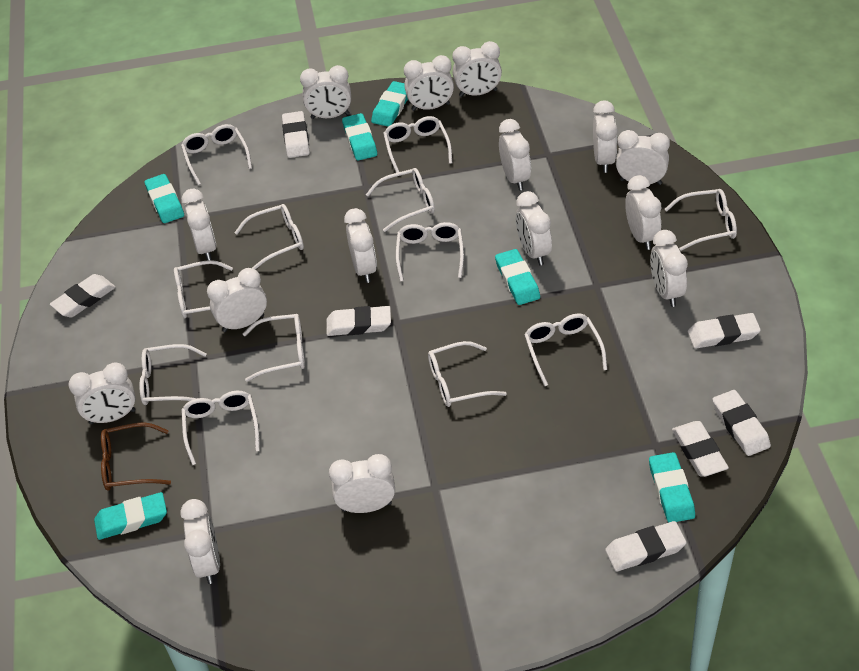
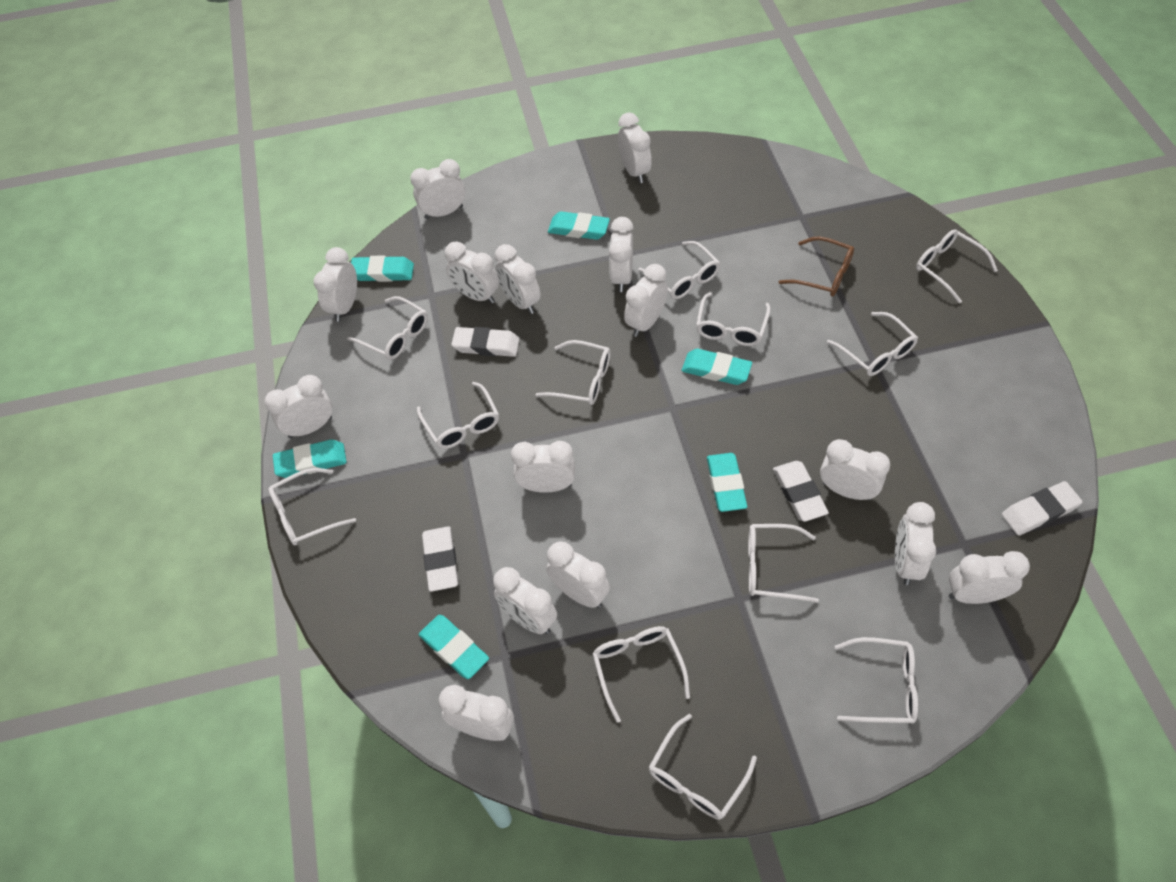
white eraser: 7 -> 4

